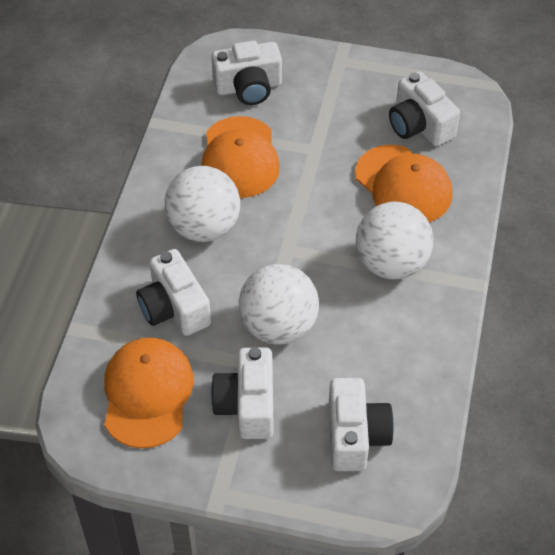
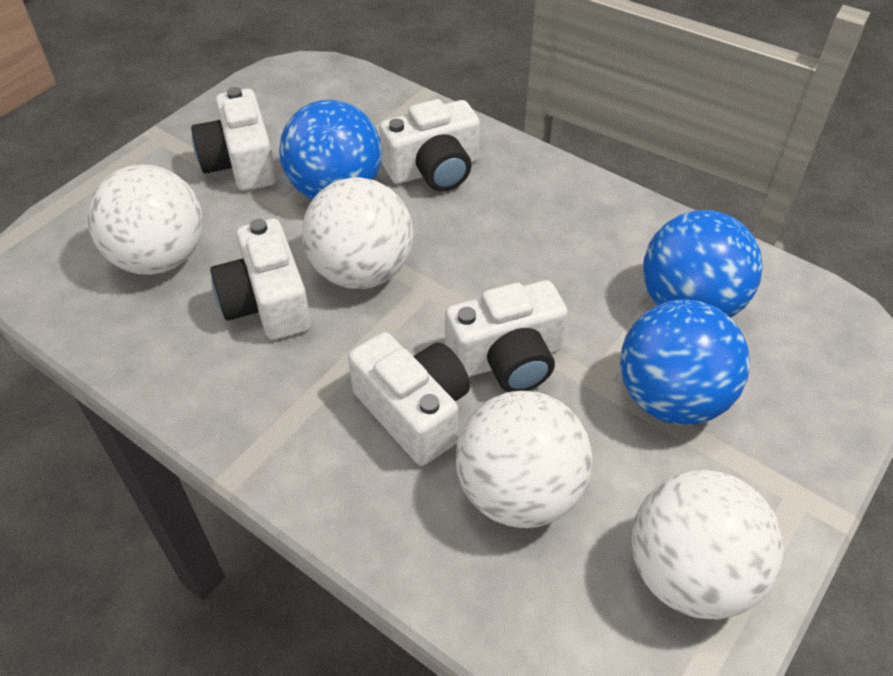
blue ball: 0 -> 3
orange cap: 3 -> 0
white ball: 3 -> 4

